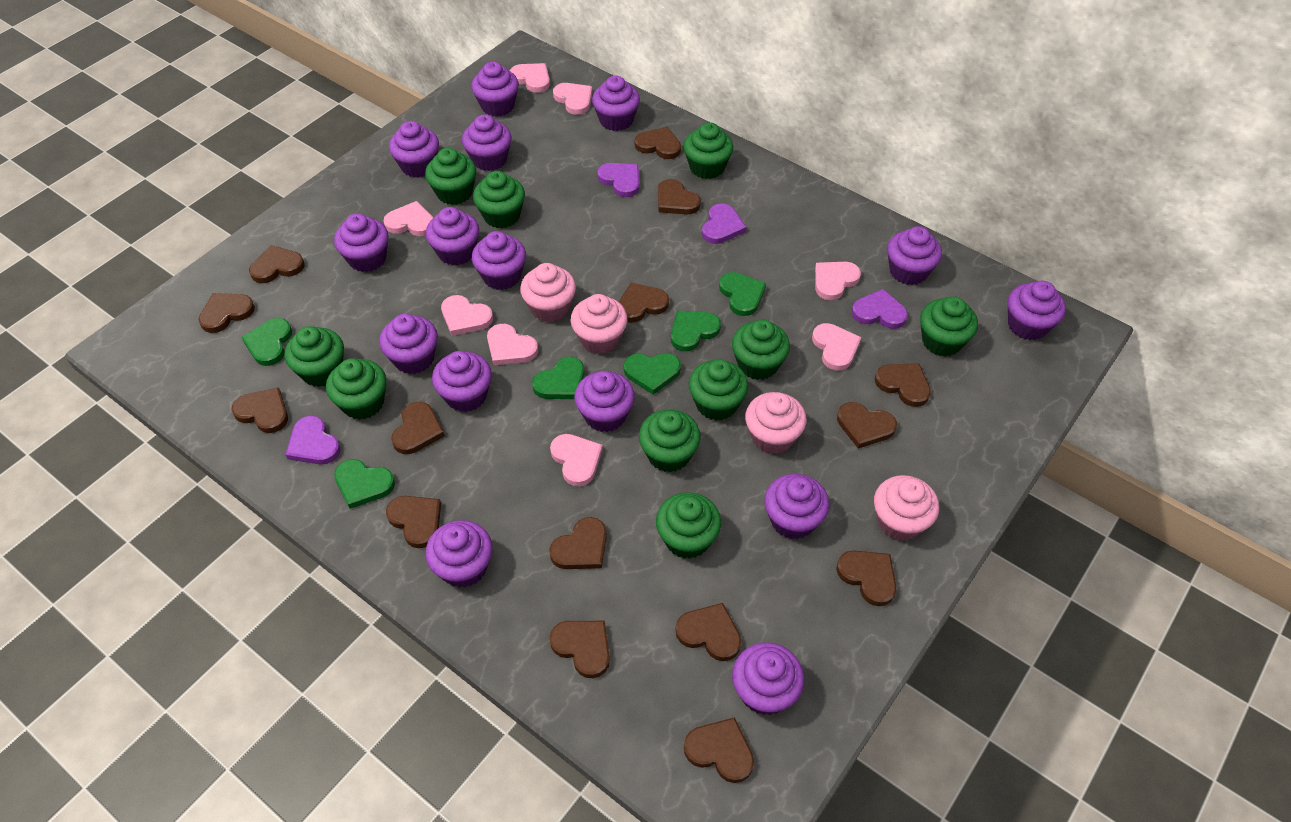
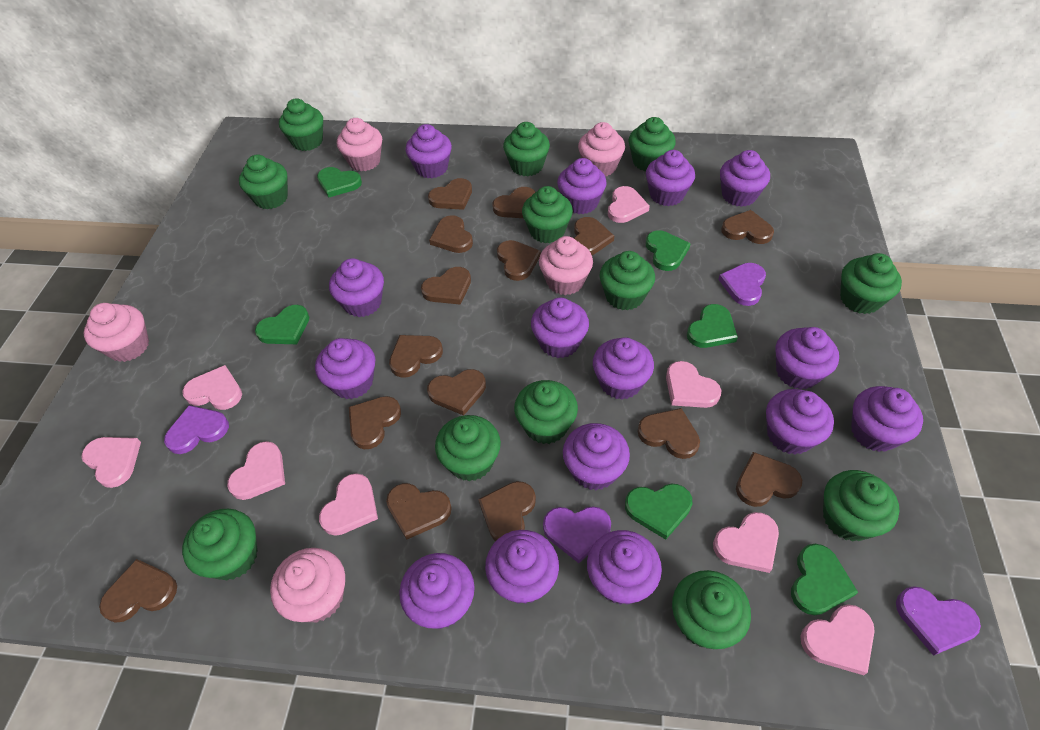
green cupcake: 10 -> 12
pink cupcake: 4 -> 5

